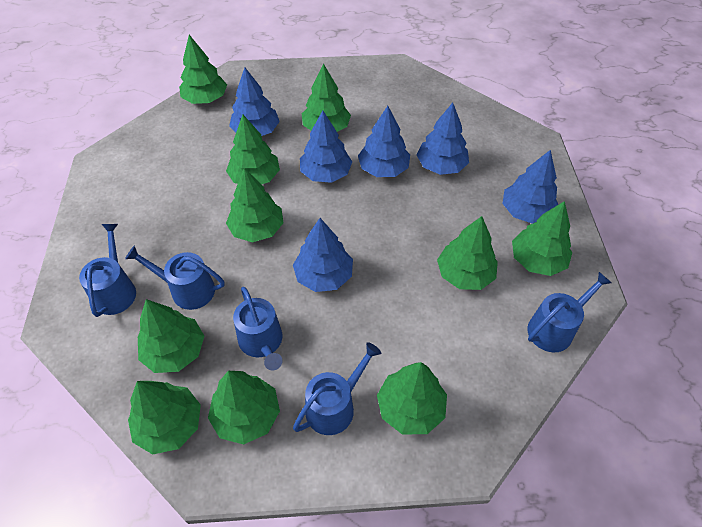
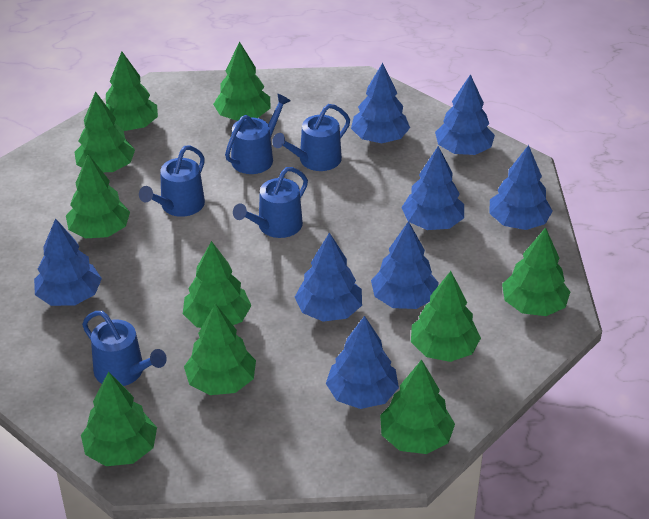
blue tree: 6 -> 8

